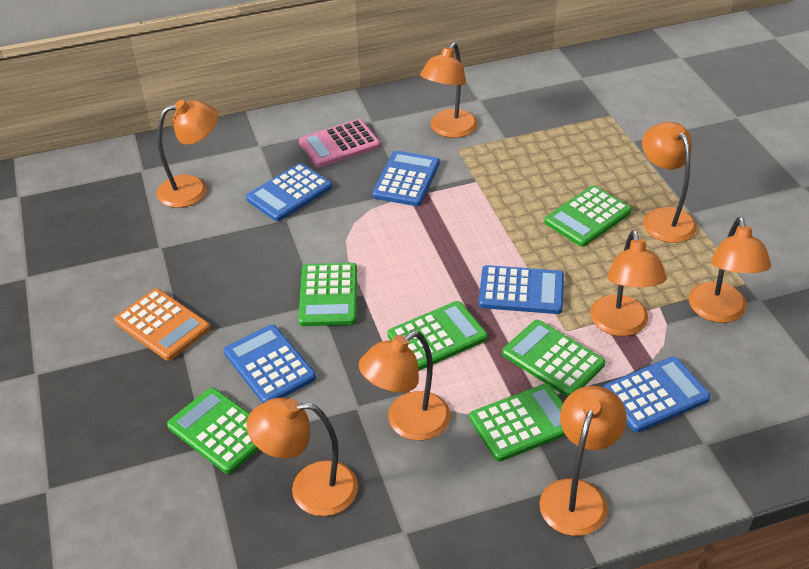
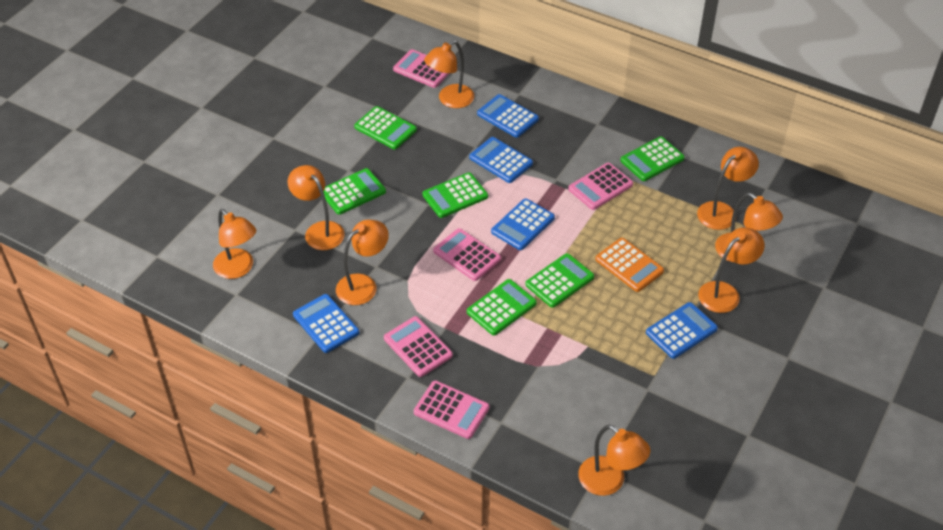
pink calculator: 1 -> 5

